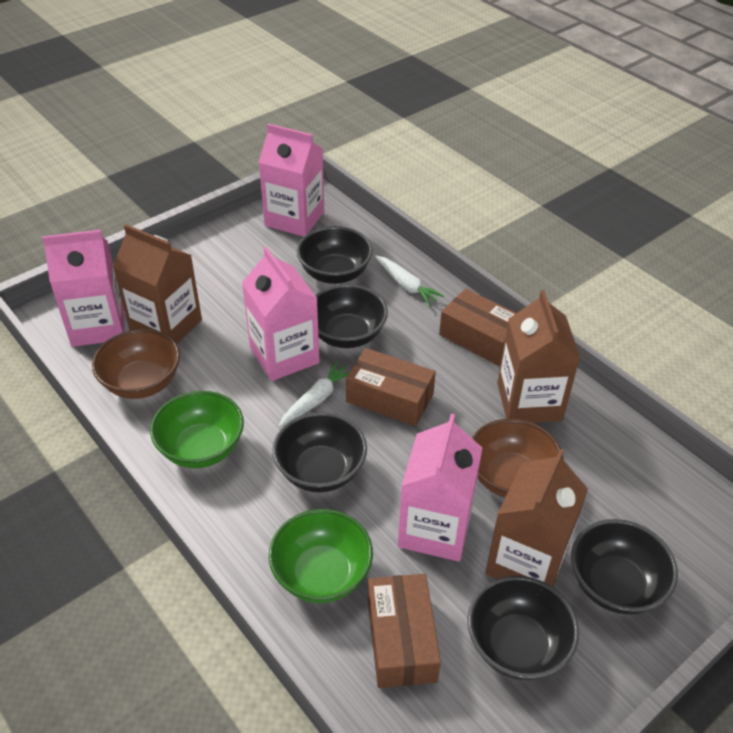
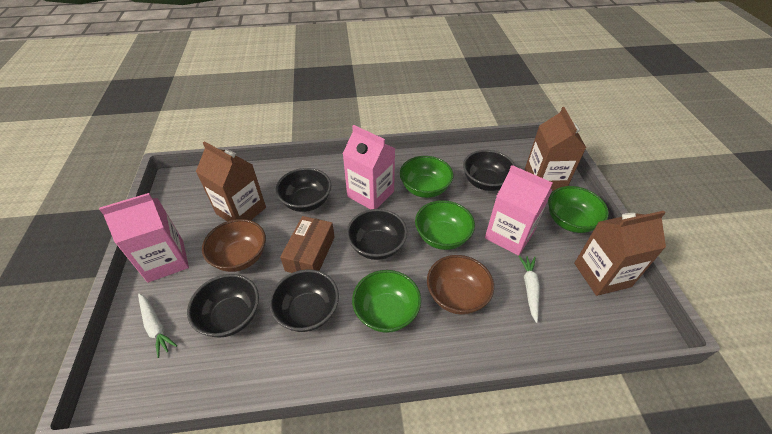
brown box: 3 -> 1
green bowl: 2 -> 4
pink carton: 4 -> 3

